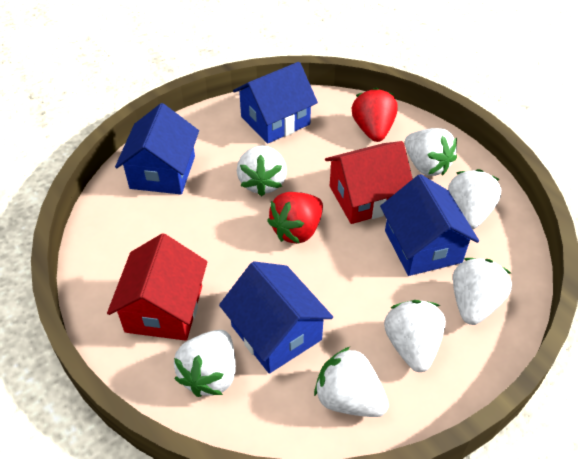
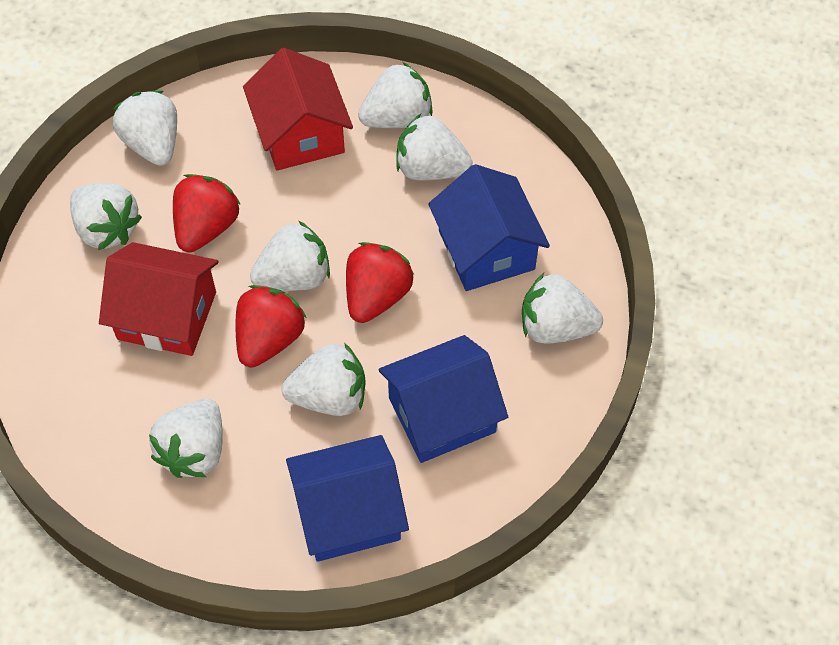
blue house: 4 -> 3
red strawberry: 2 -> 3
white strawberry: 7 -> 8

